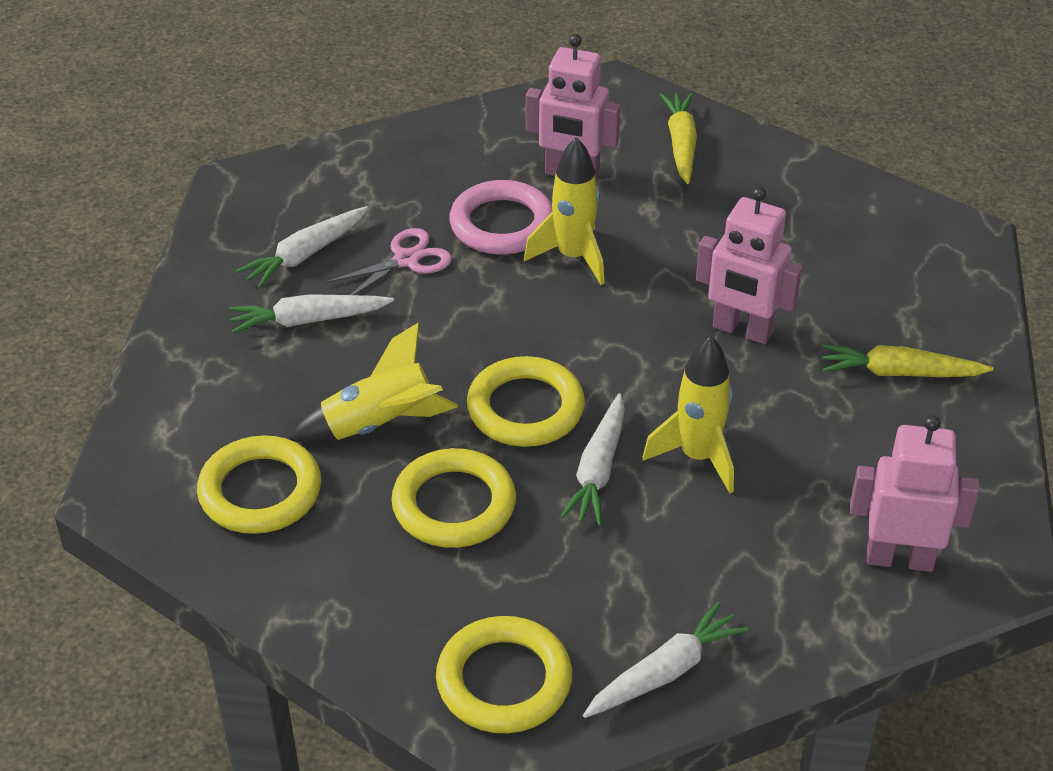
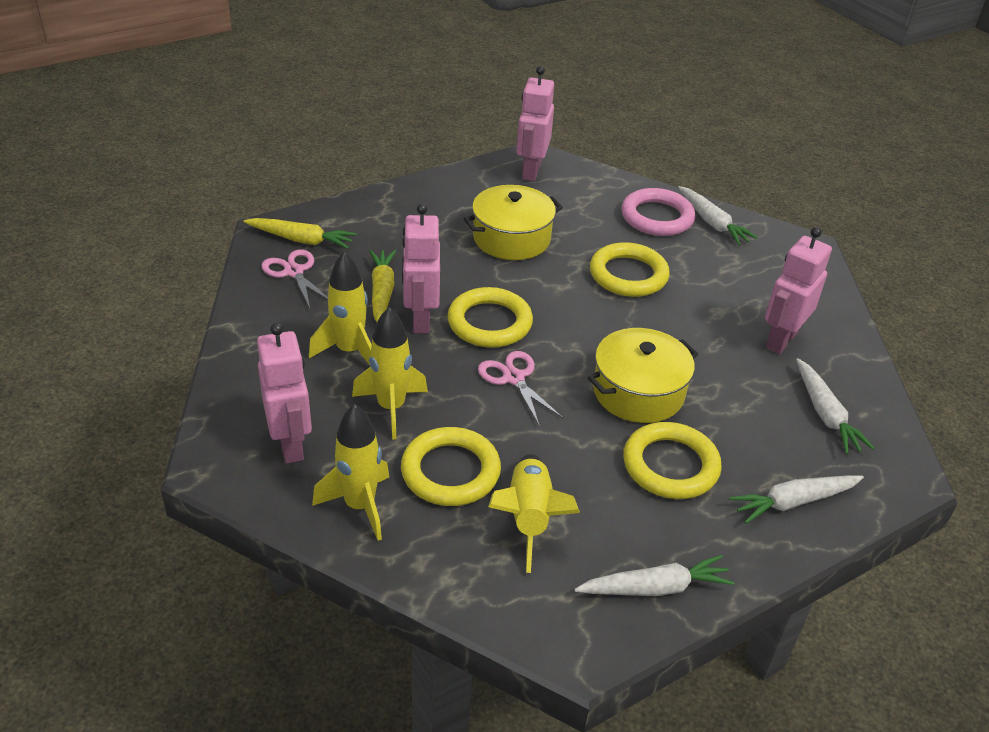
pink robot: 3 -> 4
pink scissors: 1 -> 2
yellow pot: 0 -> 2
yellow rocket: 3 -> 4

